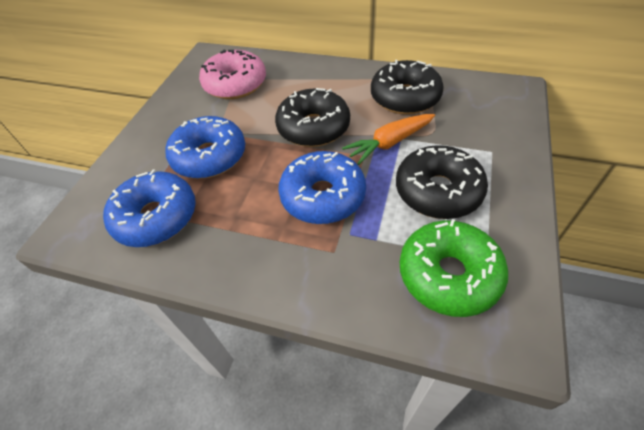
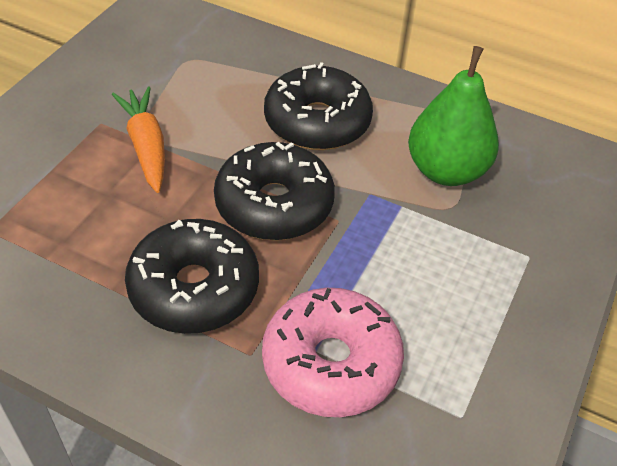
blue donut: 3 -> 0
green donut: 1 -> 0
green pear: 0 -> 1

